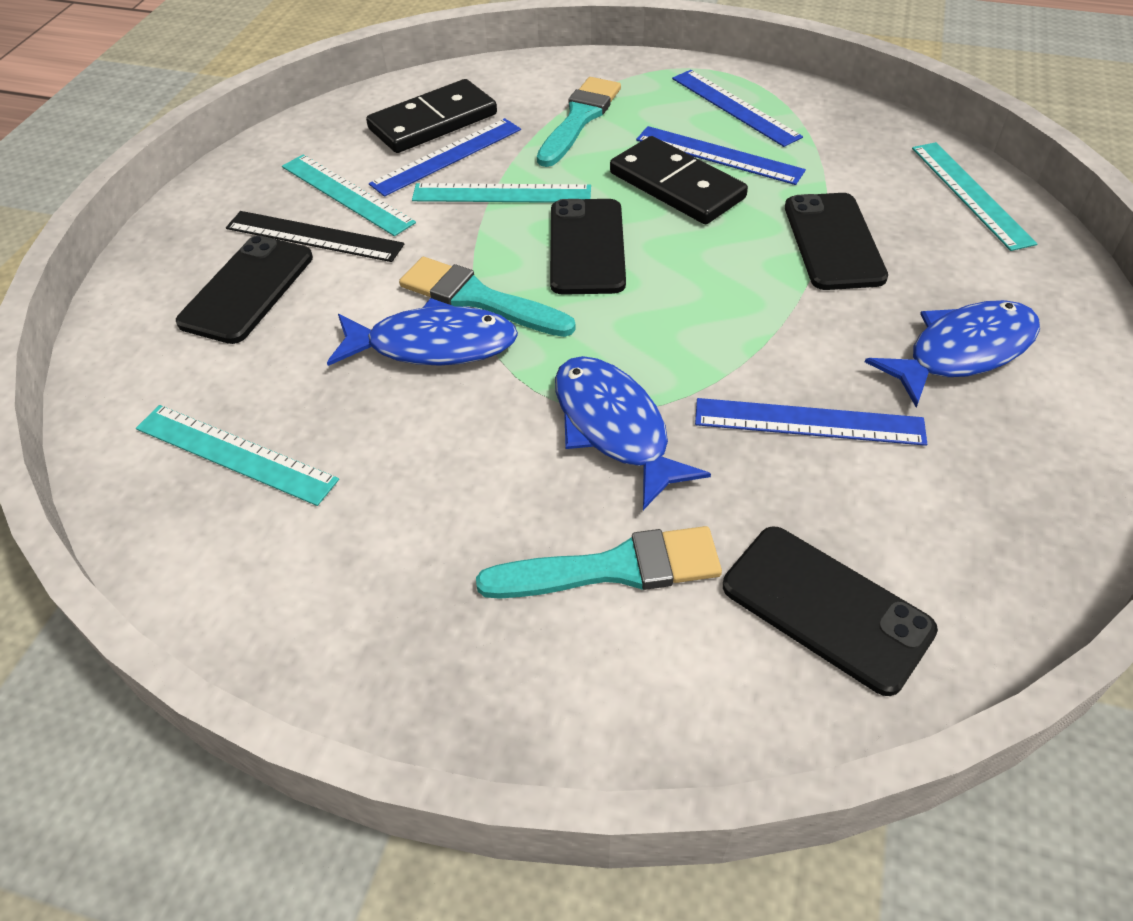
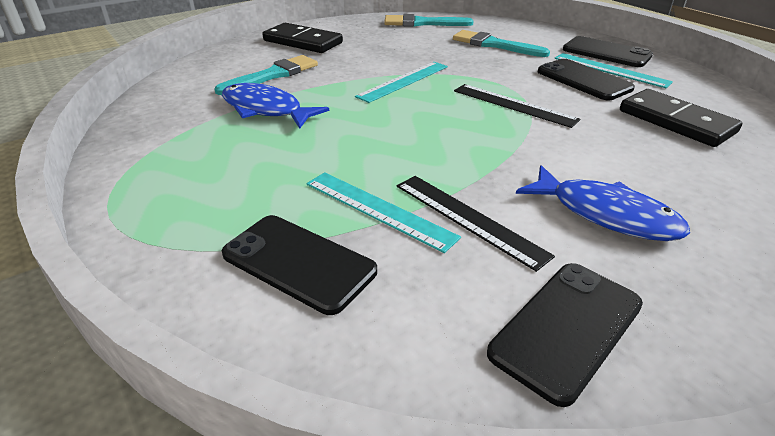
black ruler: 1 -> 2
blue fish: 3 -> 2
blue ruler: 4 -> 0
turquoise ruler: 4 -> 3

